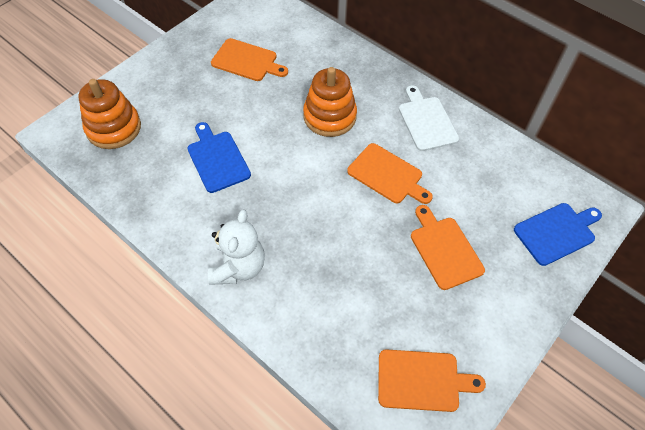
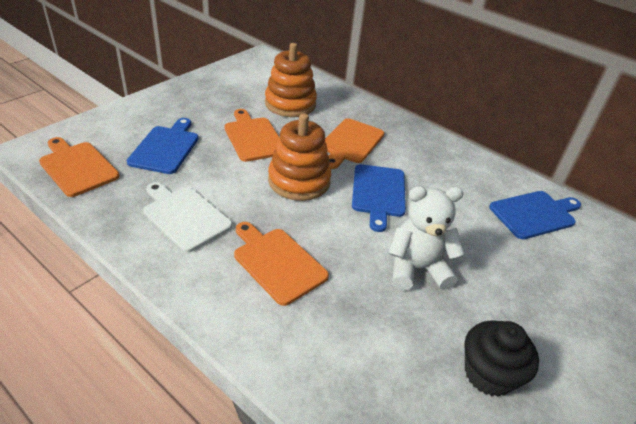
black cupcake: 0 -> 1
blue cutting board: 2 -> 3

